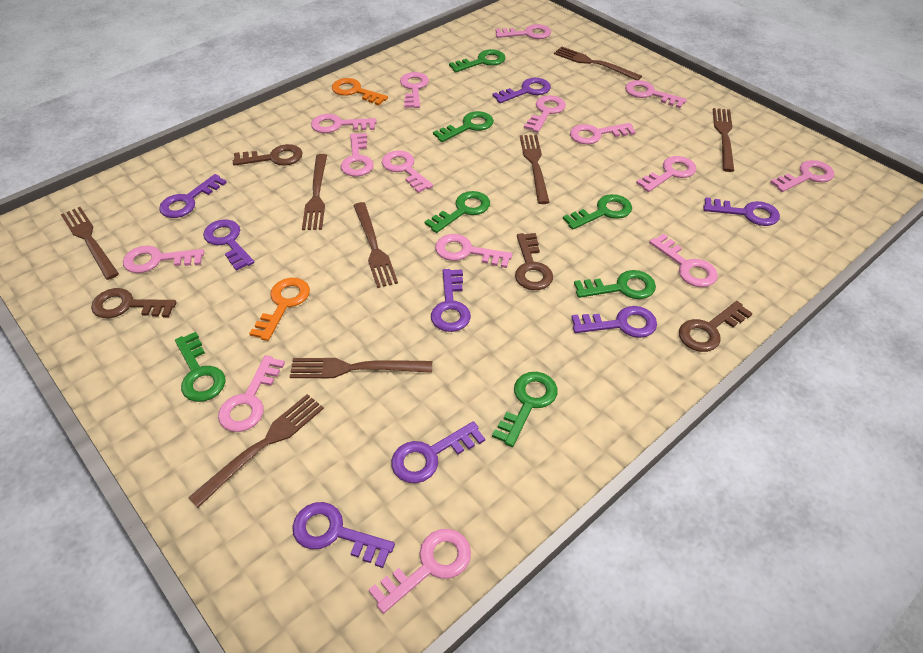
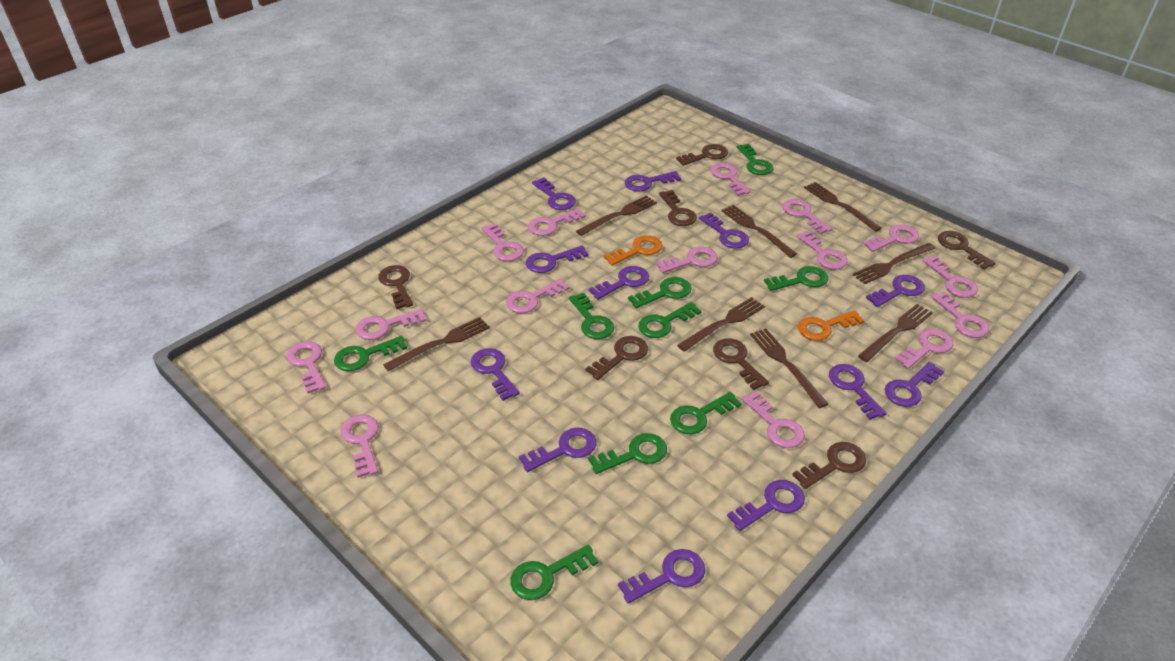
brown key: 4 -> 7
green key: 7 -> 9
purple key: 8 -> 12

